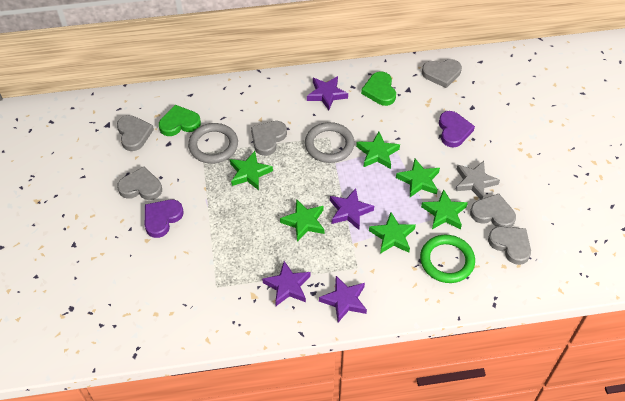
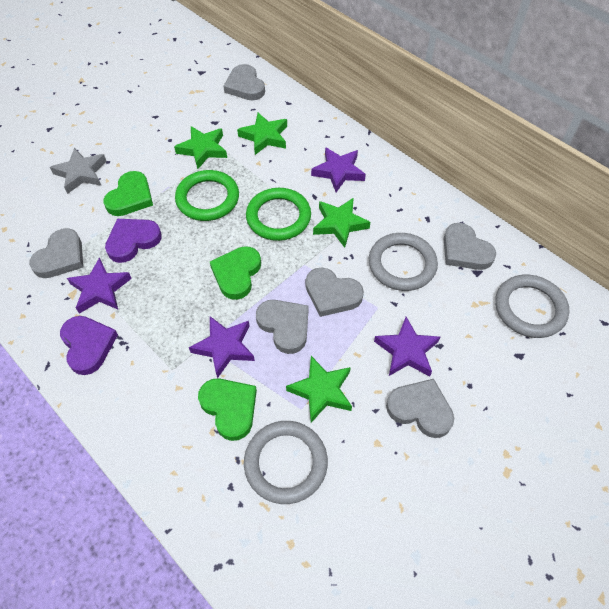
green heart: 2 -> 3
green ring: 1 -> 2
green star: 6 -> 4
grey ring: 2 -> 3

